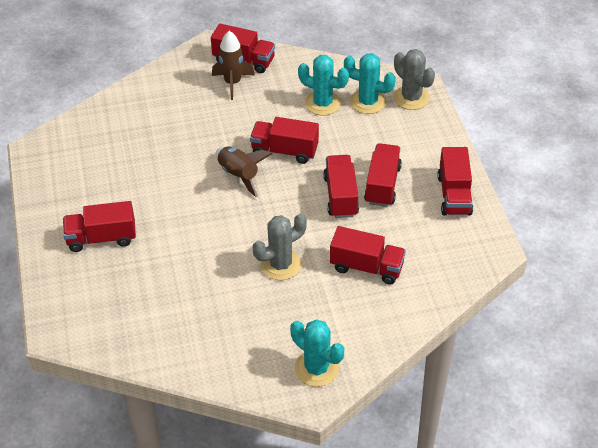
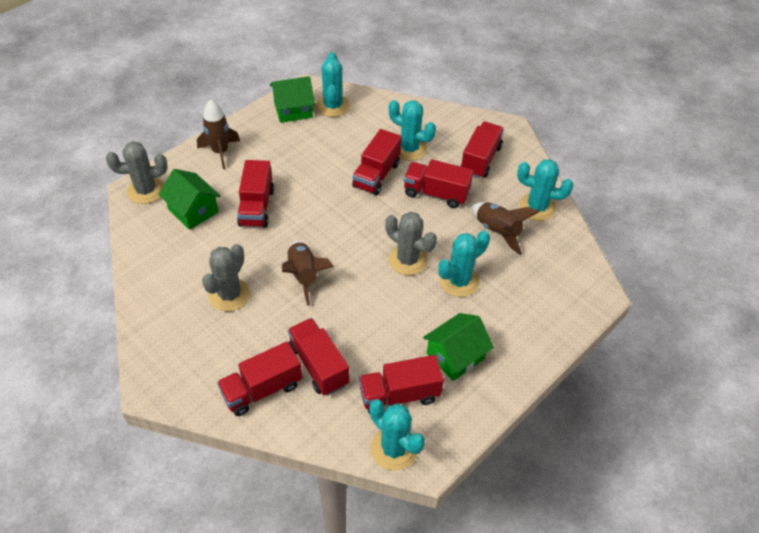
brown rocket: 2 -> 3
green house: 0 -> 3
grey cactus: 2 -> 3
turquoise cactus: 3 -> 5

